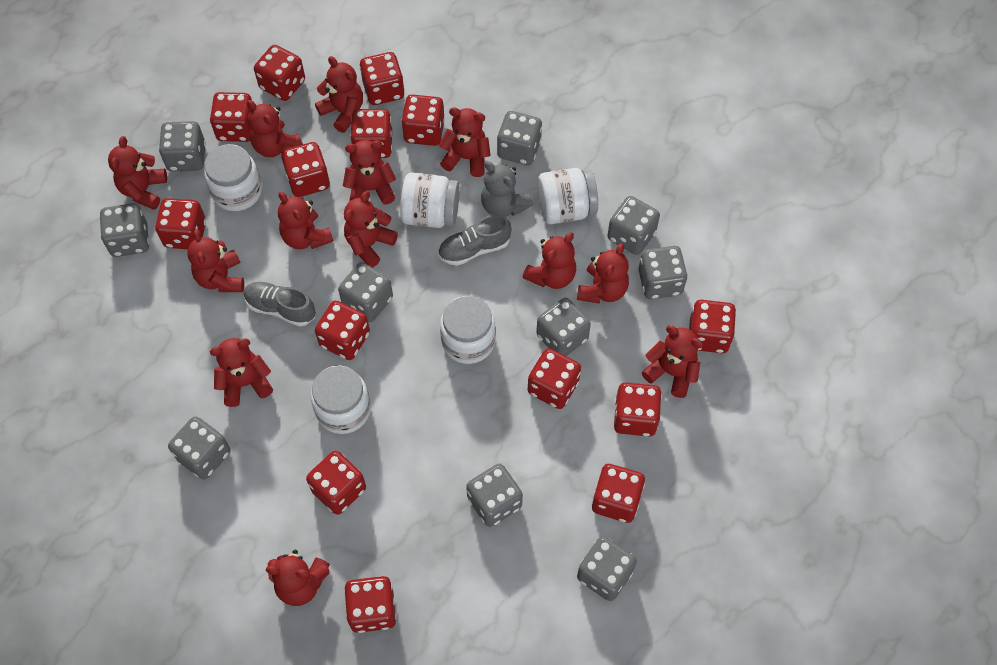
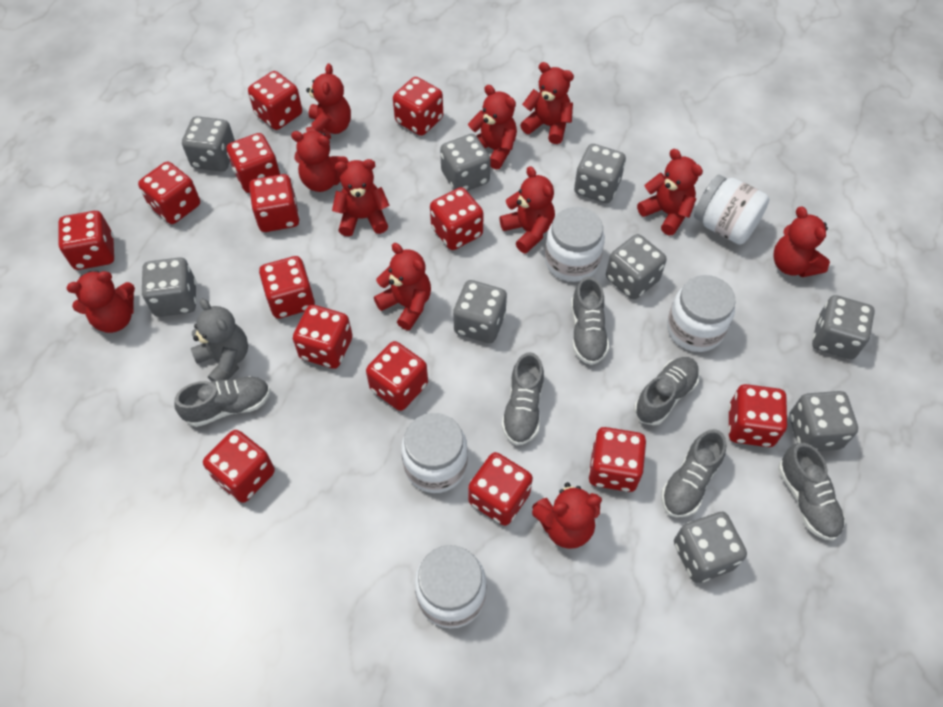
grey dice: 10 -> 9
grey shoe: 2 -> 6
red teddy bear: 13 -> 11

